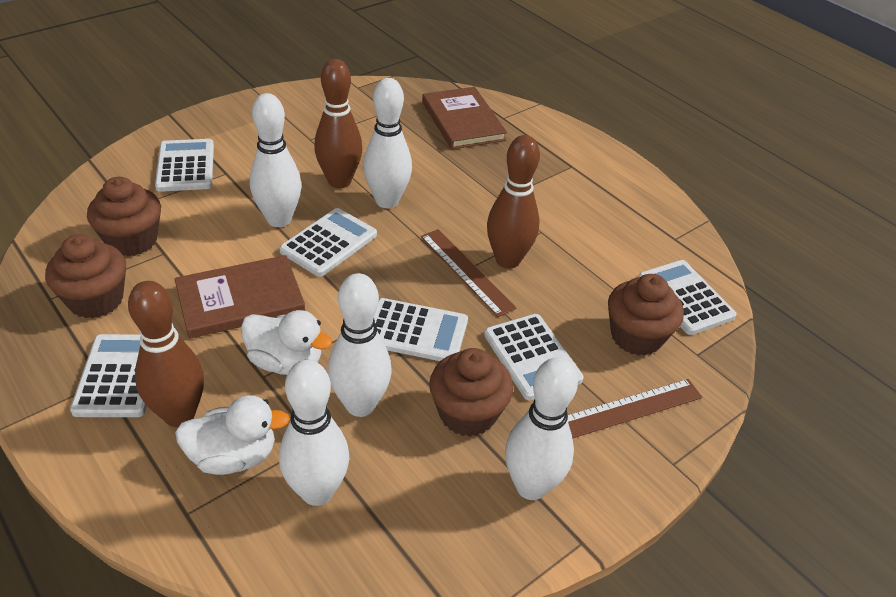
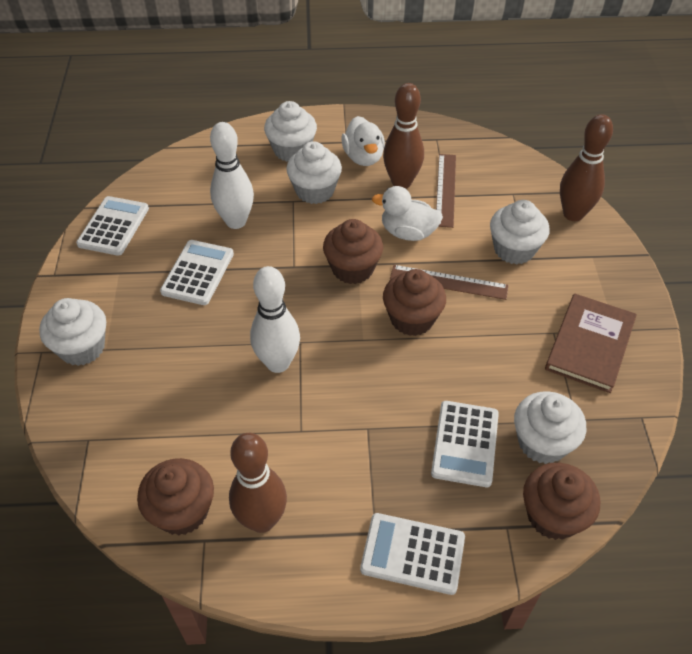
brown book: 2 -> 1
white bowling pin: 5 -> 2
white calculator: 6 -> 4
white cupcake: 0 -> 5

